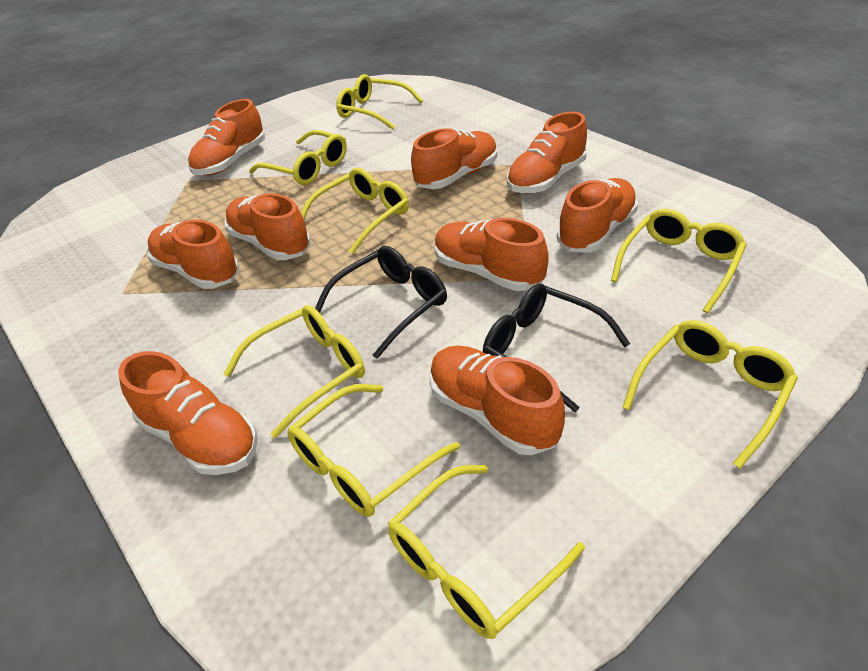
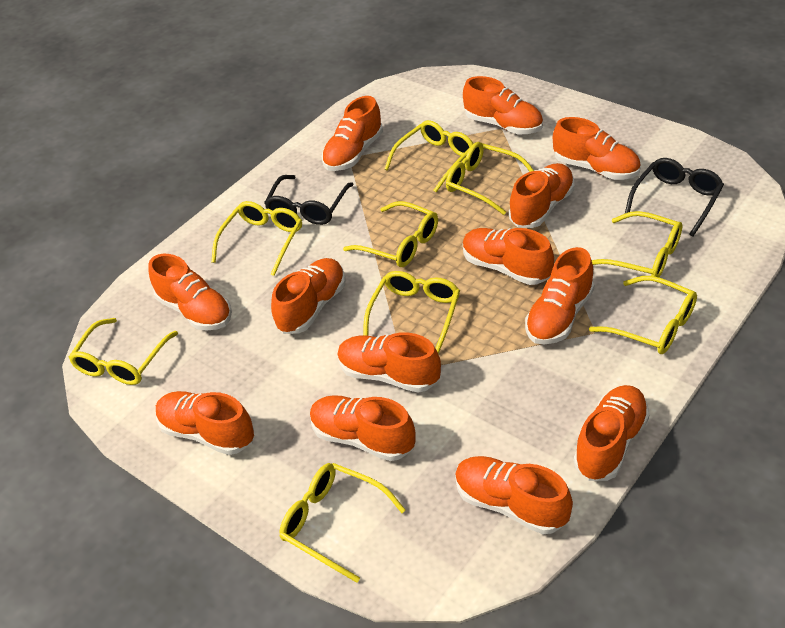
orange shoe: 9 -> 13
yellow glasses: 8 -> 9

